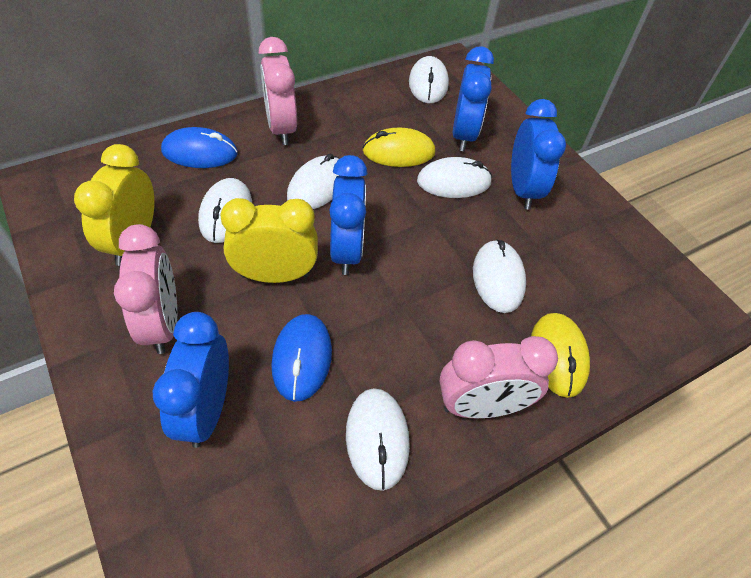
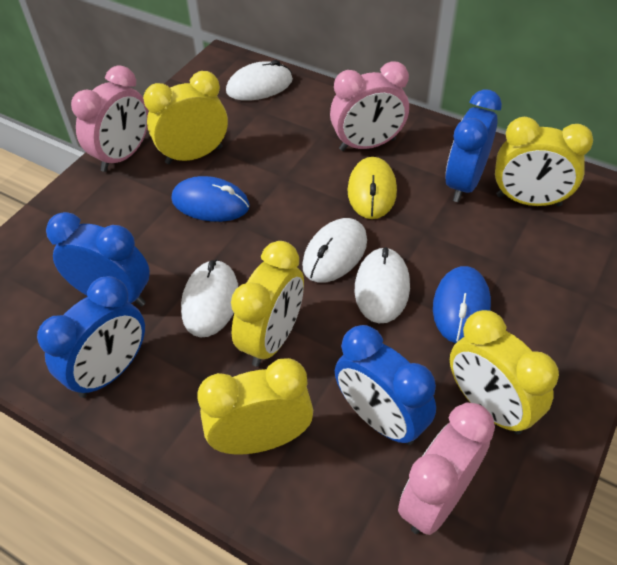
white mouse: 6 -> 4
yellow clock: 2 -> 5
yellow mouse: 2 -> 1

